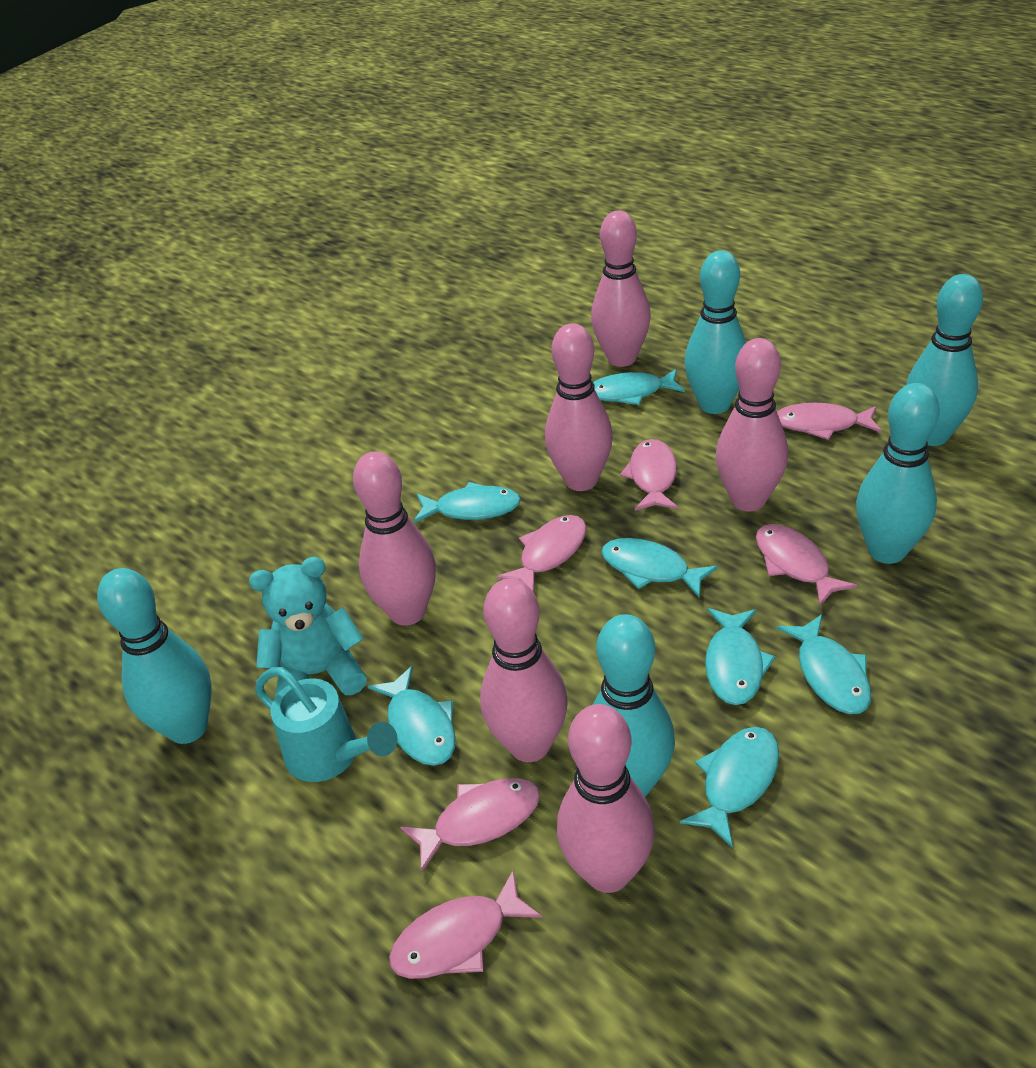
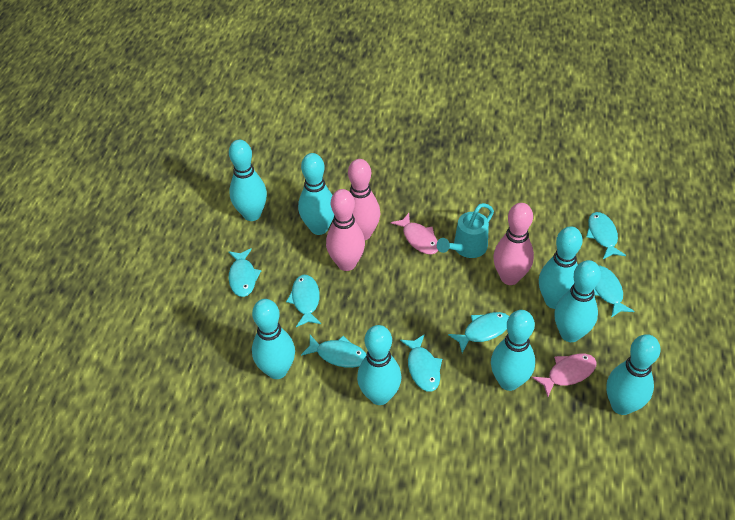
pink bowling pin: 6 -> 3
pink fish: 6 -> 2
turquoise bowling pin: 5 -> 8
turquoise teddy bear: 1 -> 0

